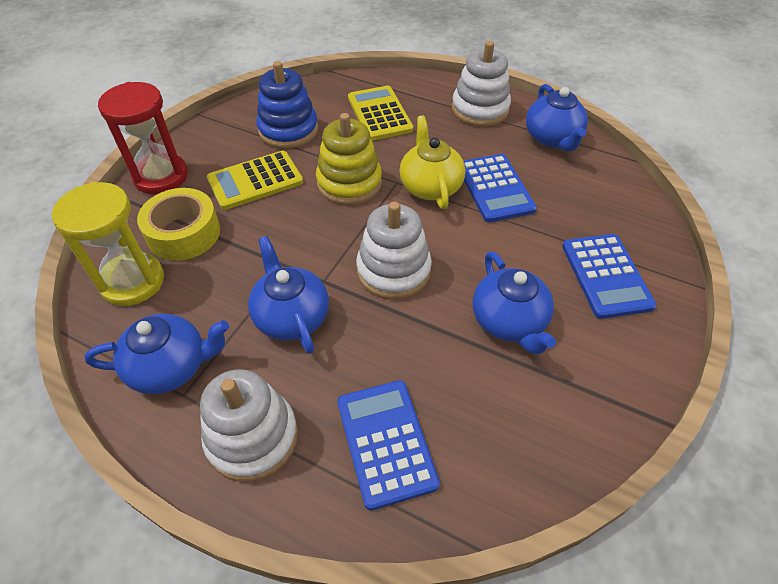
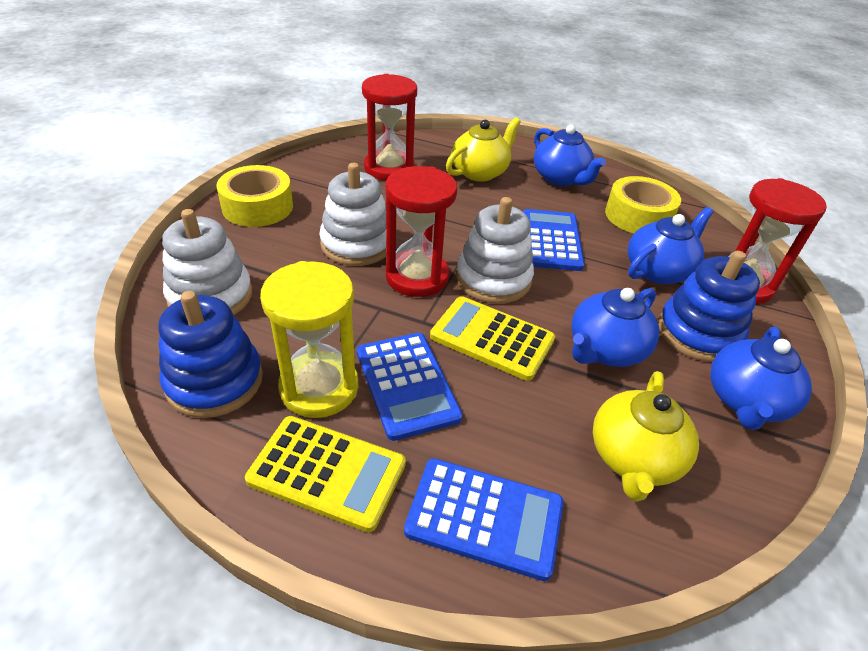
blue stacking toy: 1 -> 2
red hourglass: 1 -> 3
yellow stacking toy: 1 -> 0
yellow tape: 1 -> 2
yellow teapot: 1 -> 2

